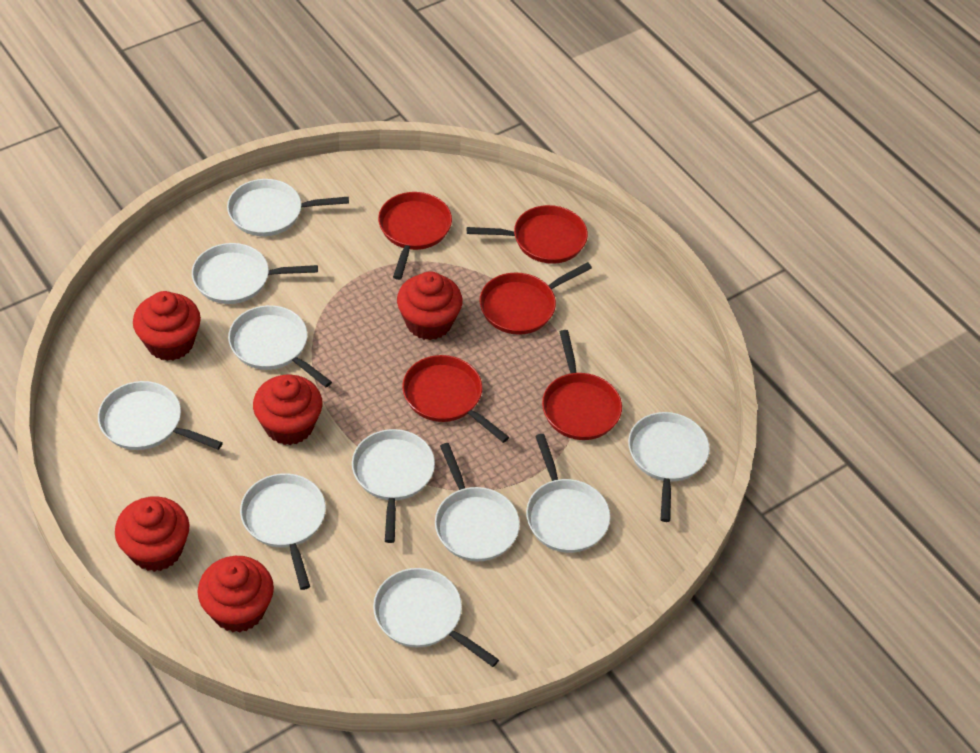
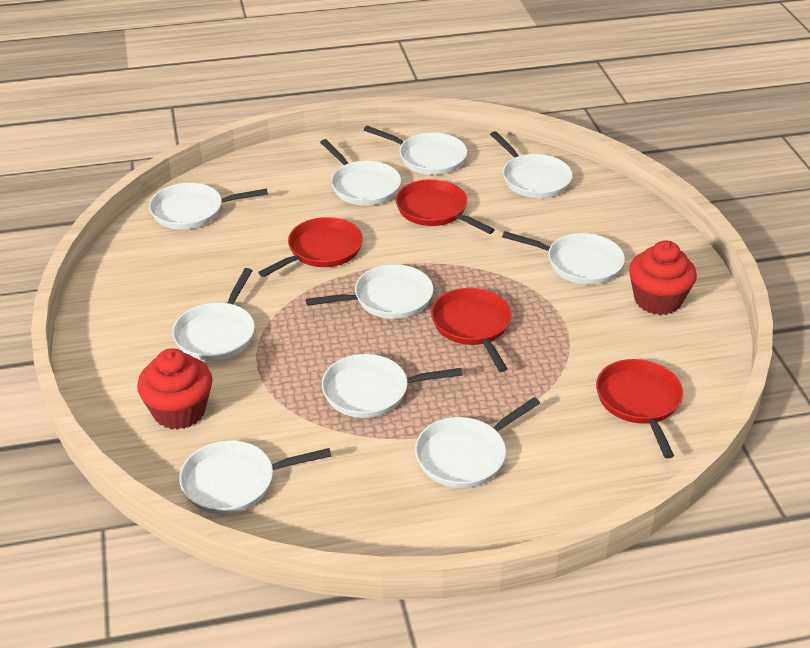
red cupcake: 5 -> 2
red pan: 5 -> 4

